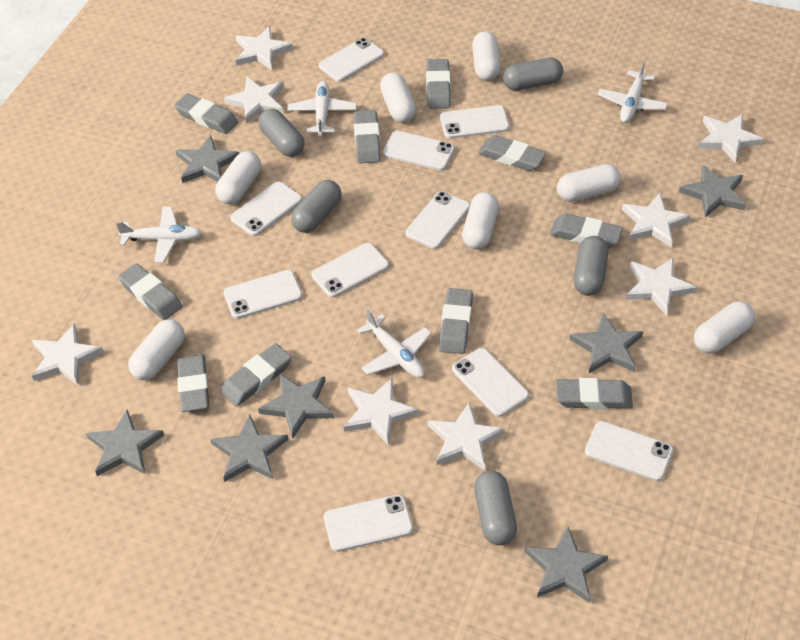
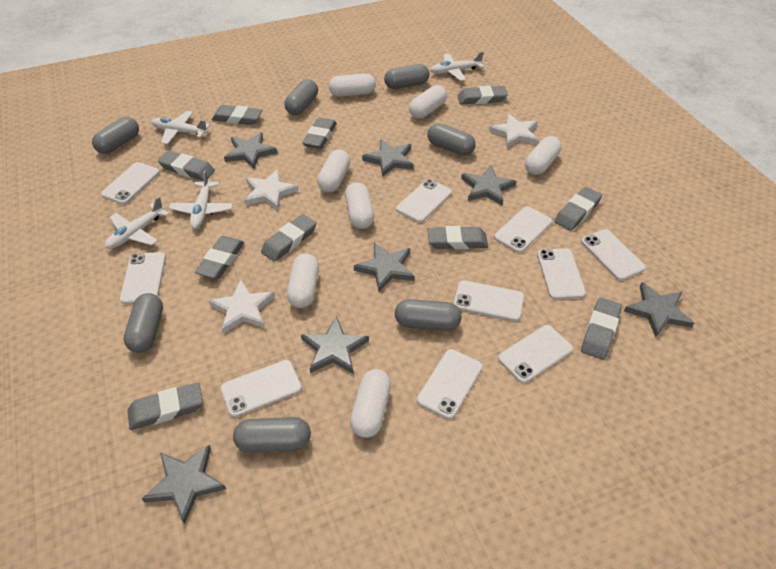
grey capsule: 5 -> 7
white star: 8 -> 3

